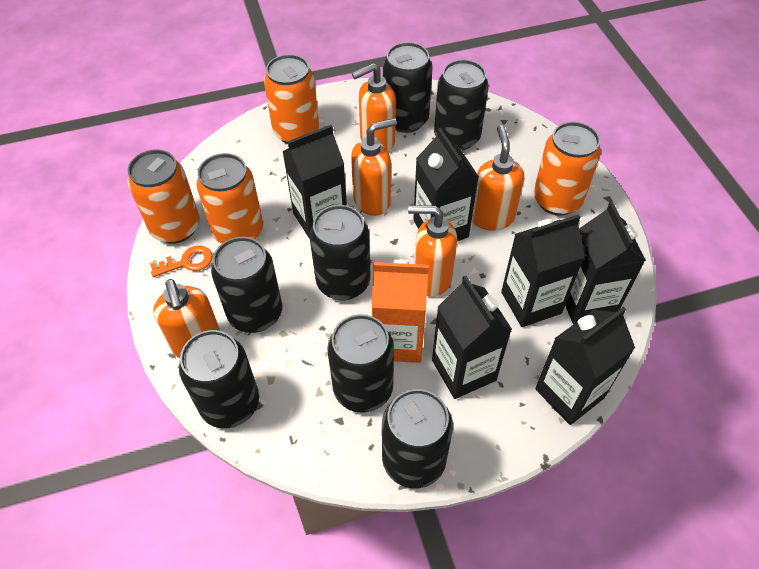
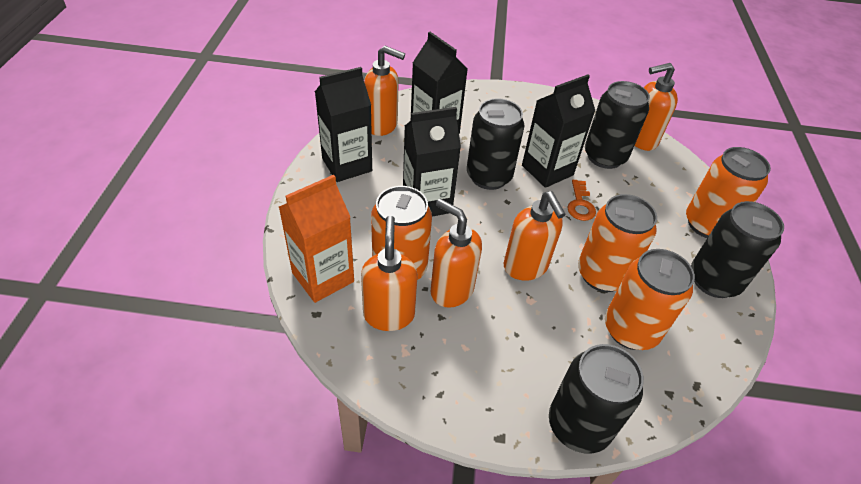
black can: 7 -> 4
black carton: 6 -> 4

